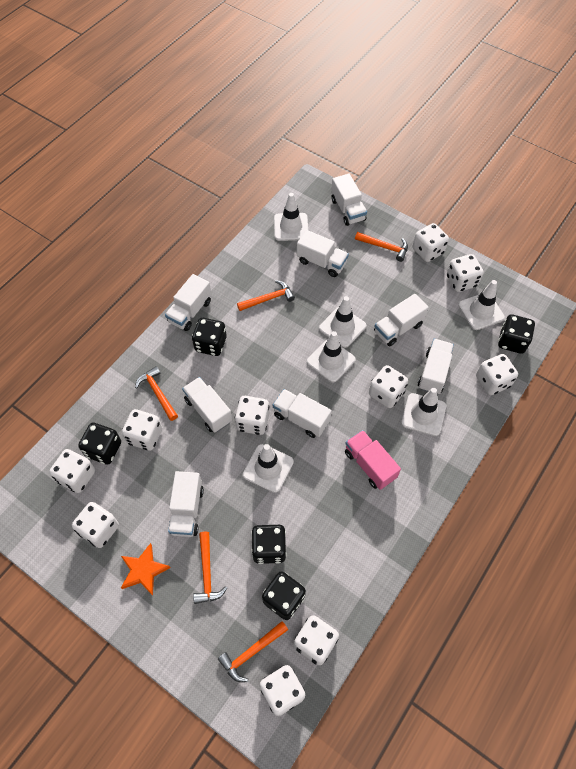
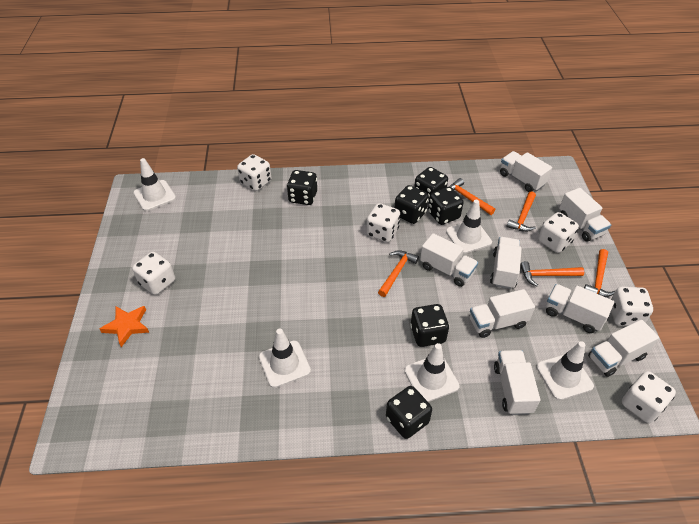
black dice: 5 -> 6
pink truck: 1 -> 0
white dice: 10 -> 6
white traffic cone: 6 -> 5

